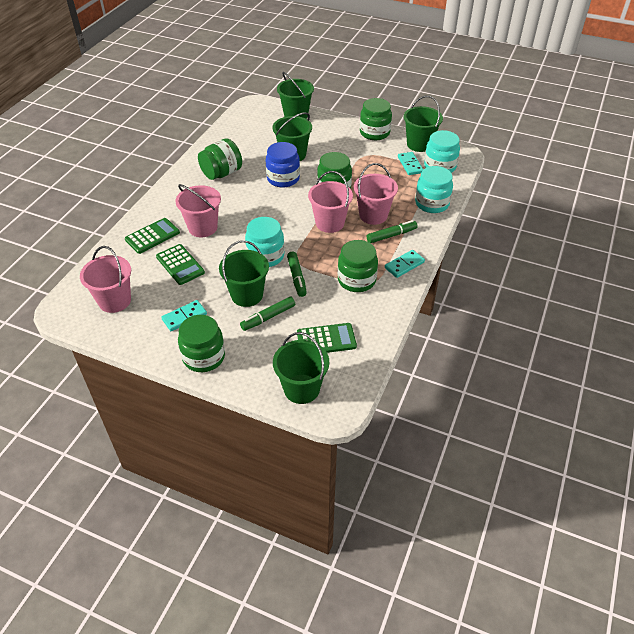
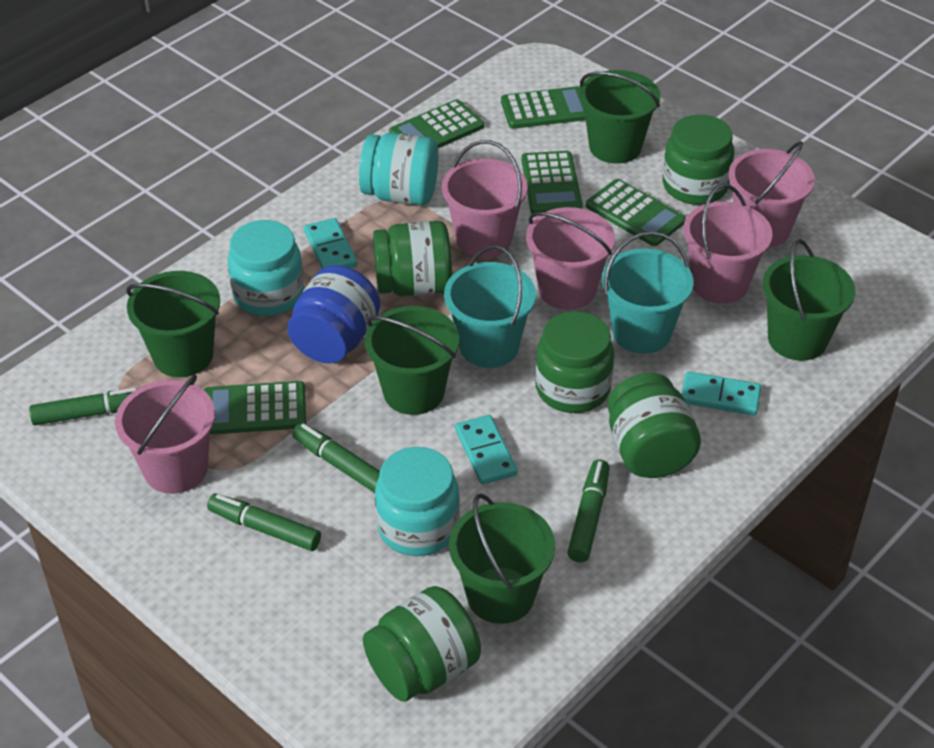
green calculator: 3 -> 5
green marker: 3 -> 4
pink bucket: 4 -> 5
turquoise bucket: 0 -> 2

